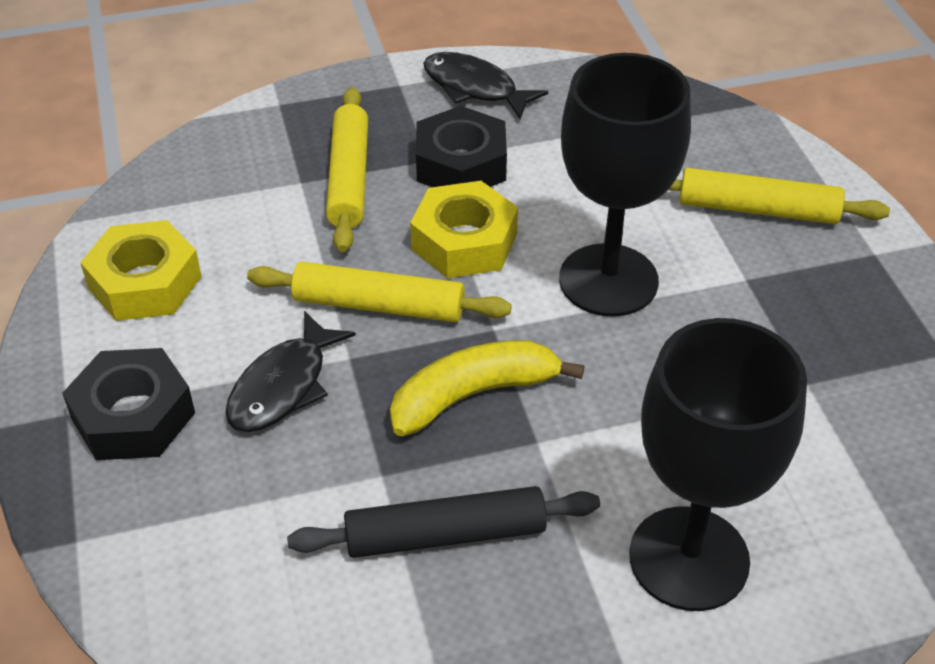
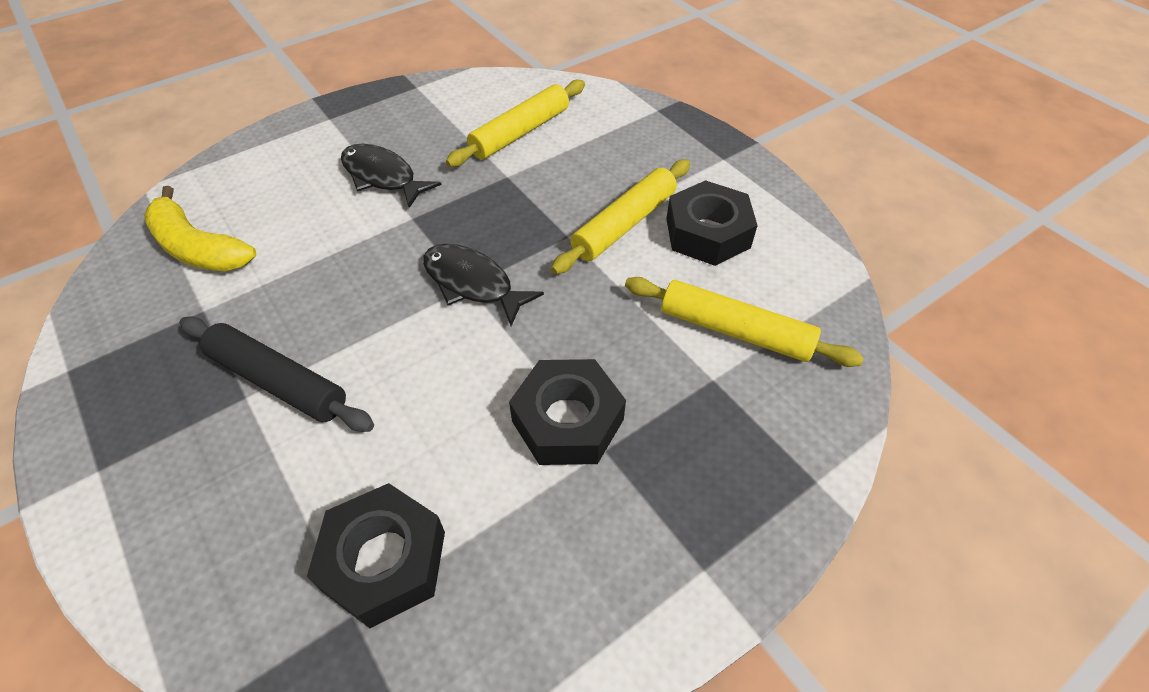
black goblet: 2 -> 0
black nut: 2 -> 3
yellow nut: 2 -> 0

